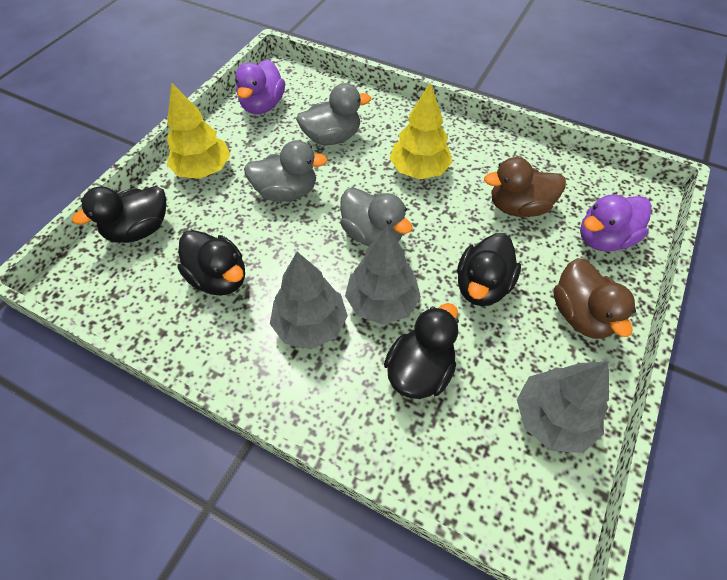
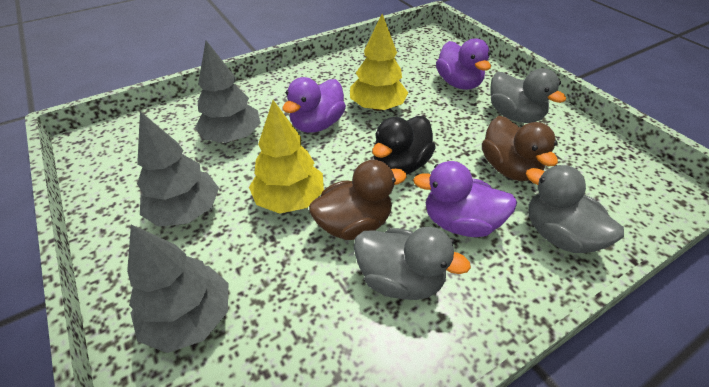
black duck: 4 -> 1
purple duck: 2 -> 3

